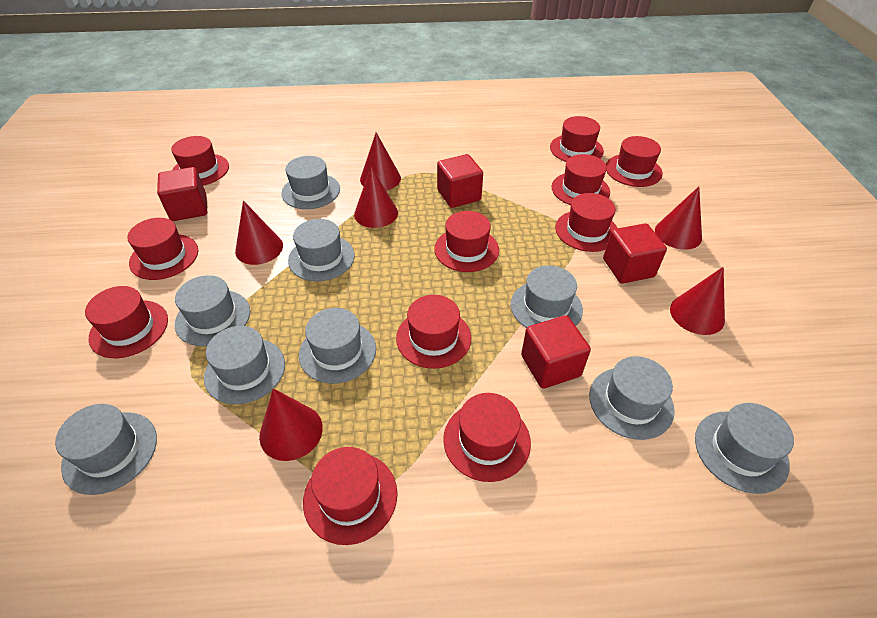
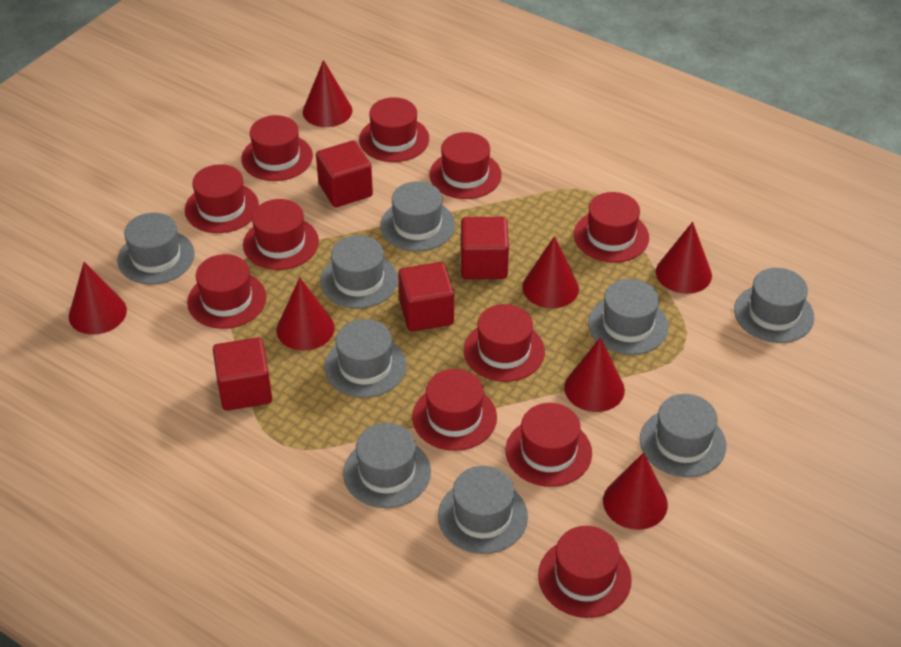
red cone: 6 -> 7

